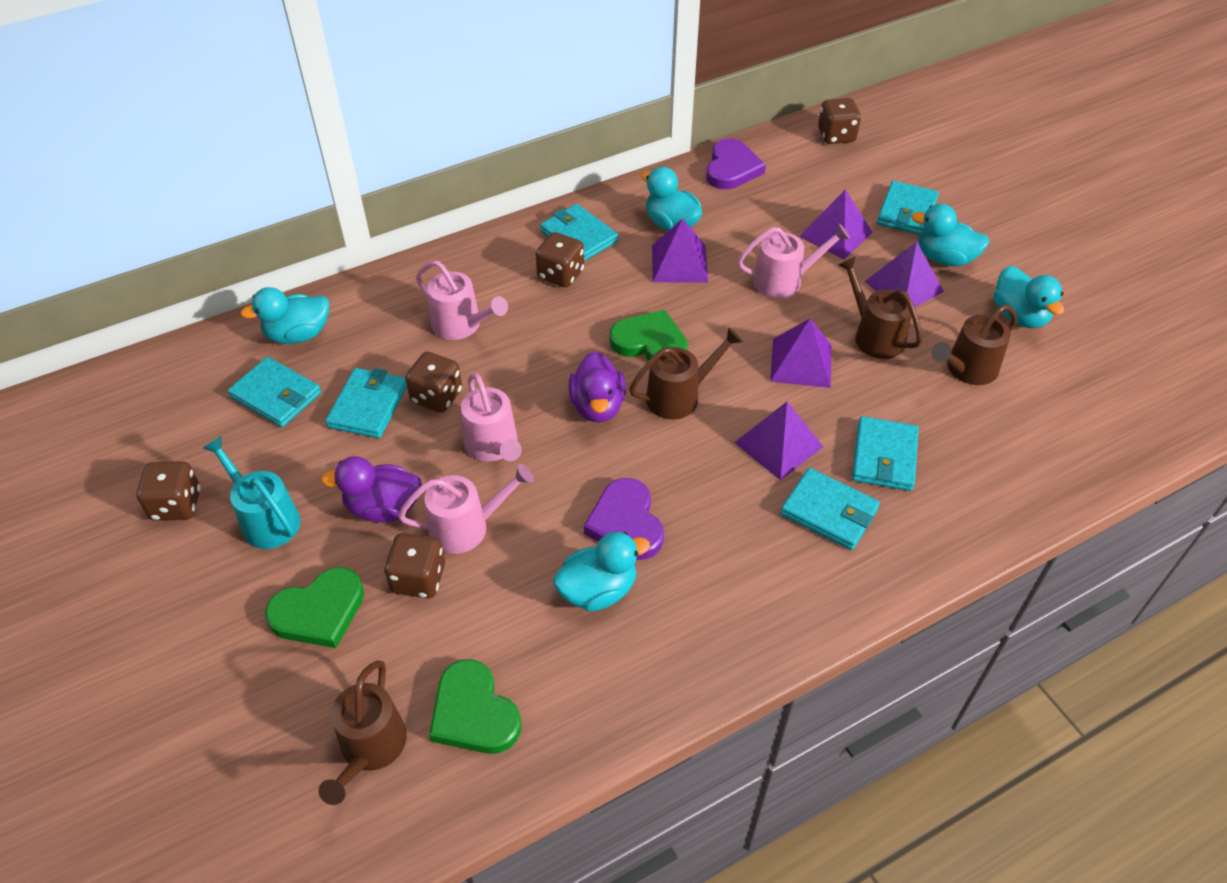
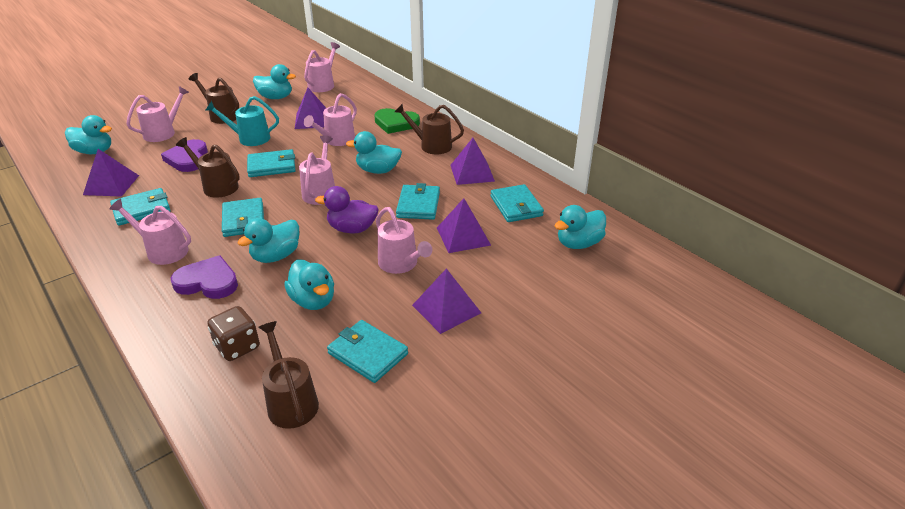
brown dice: 5 -> 1
green heart: 3 -> 1
pink watering can: 4 -> 6
purple duck: 2 -> 1
turquoise duck: 5 -> 6

